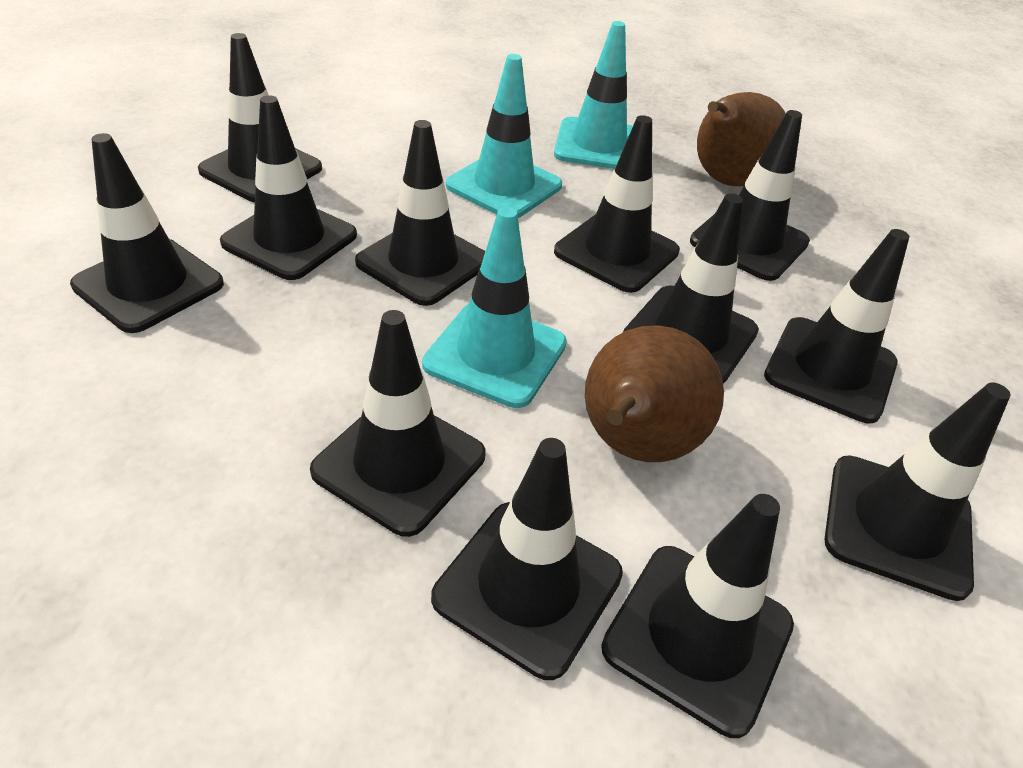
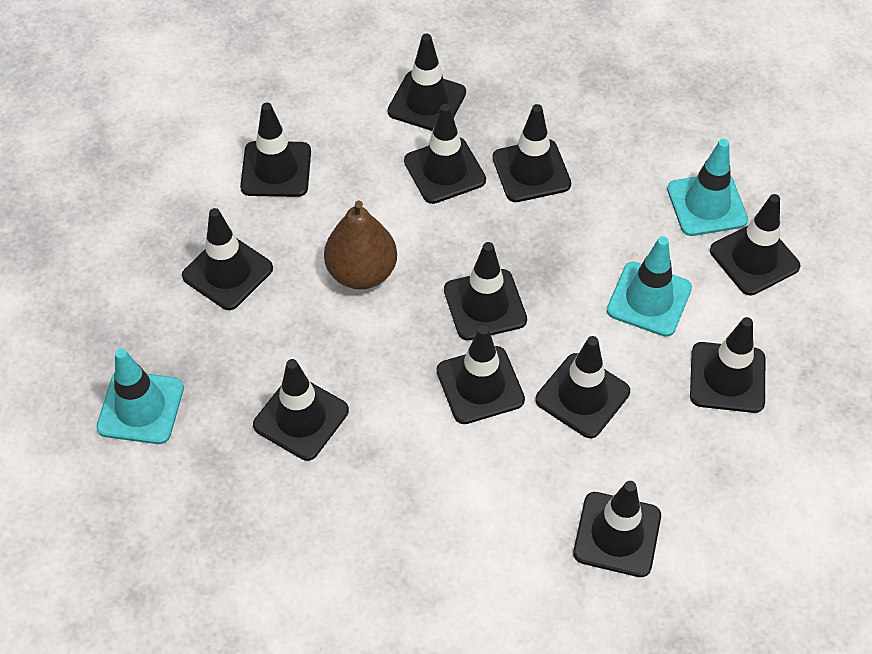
brown pear: 2 -> 1

